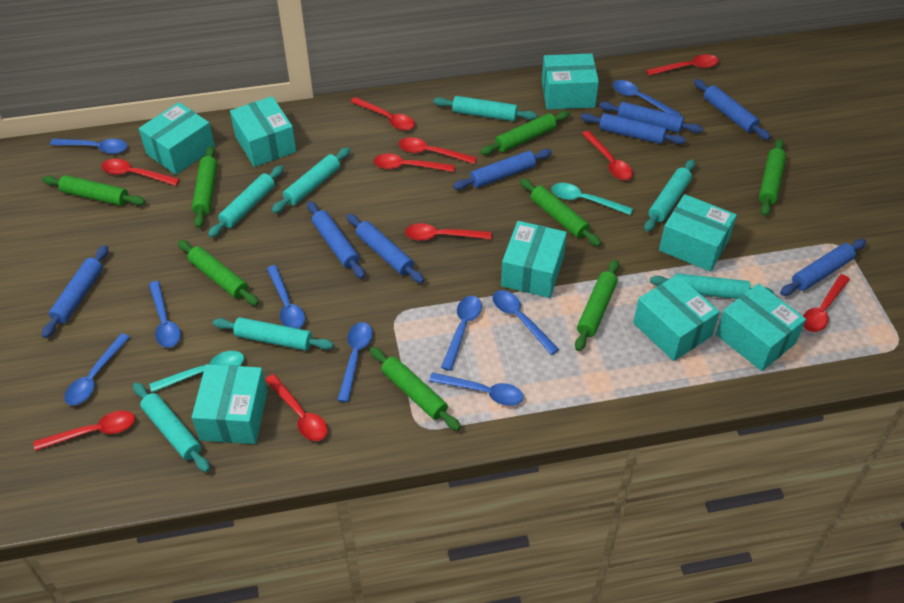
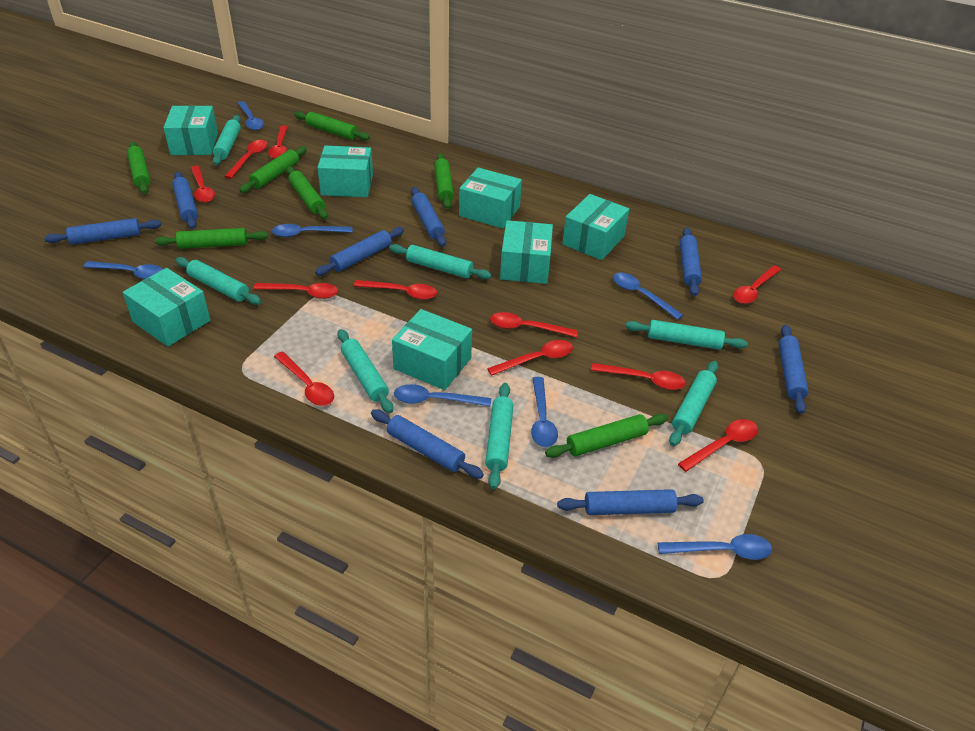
blue spoon: 9 -> 7
green rolling pin: 8 -> 7
red spoon: 10 -> 11
turquoise box: 8 -> 7
turquoise spoon: 2 -> 0

